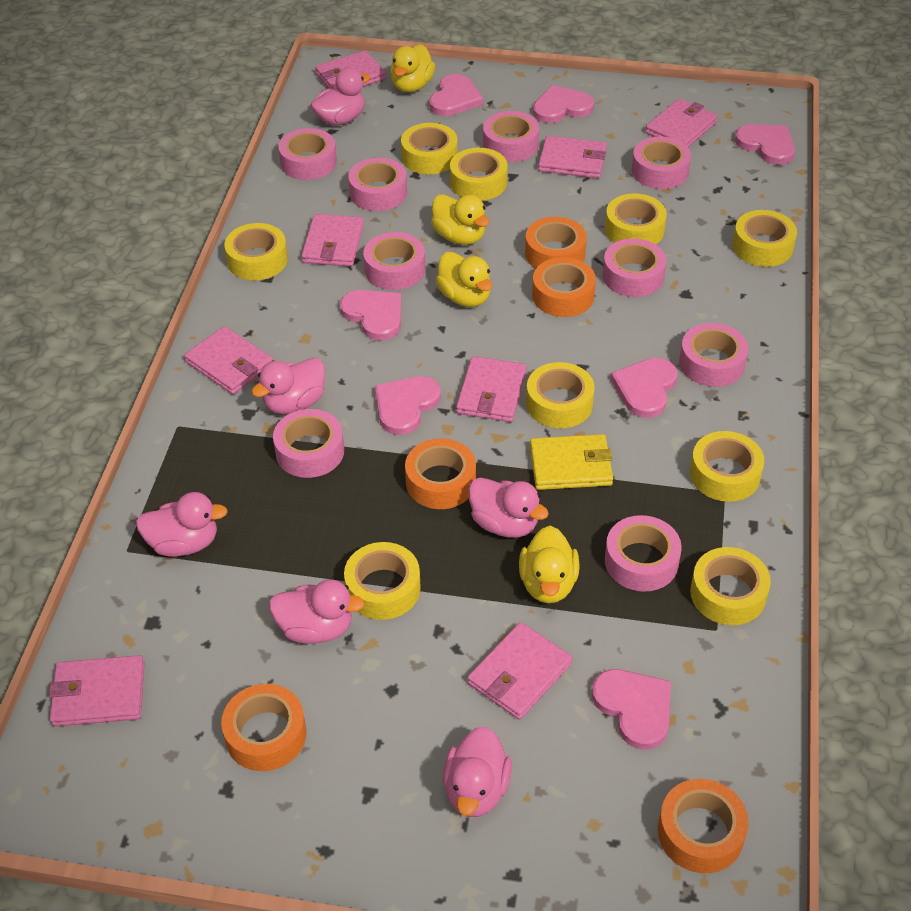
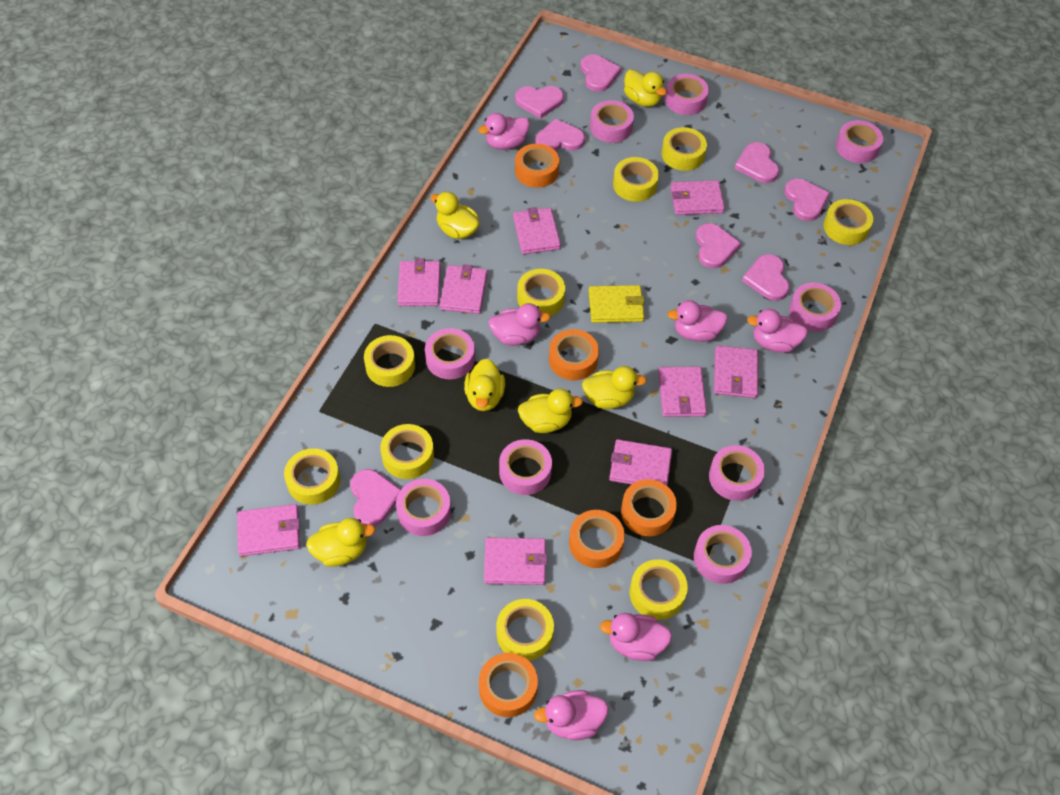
pink heart: 7 -> 8
pink wallet: 8 -> 9
yellow duck: 4 -> 6

